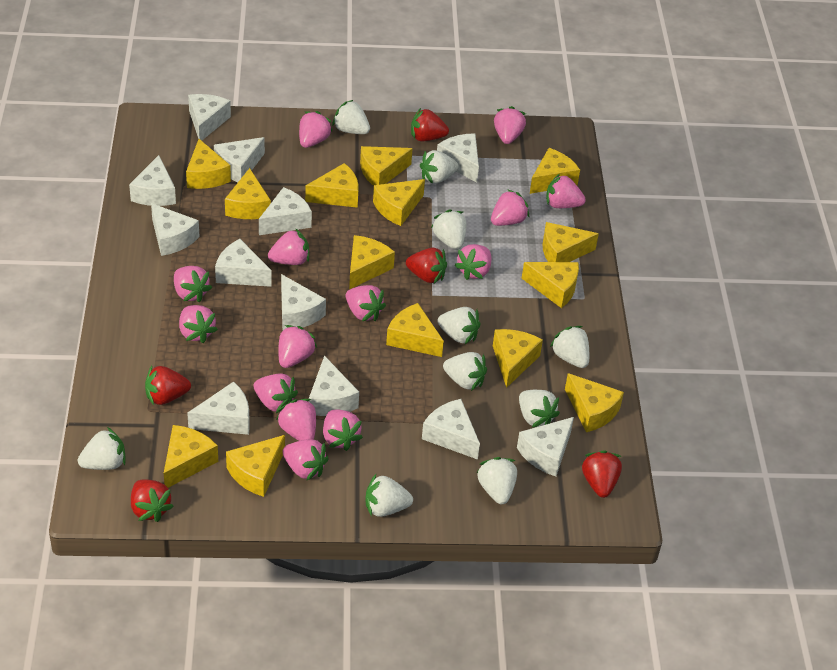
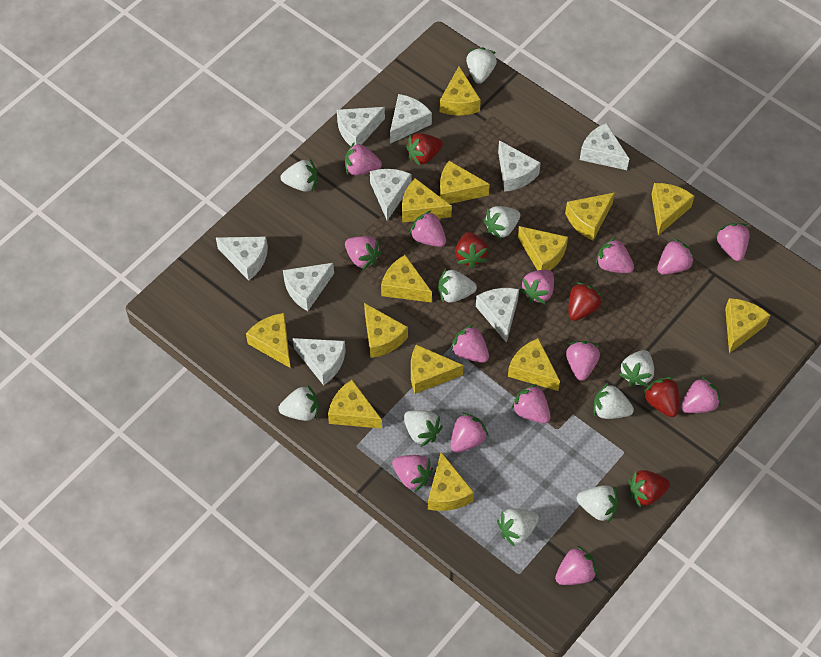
white cheese: 12 -> 9

